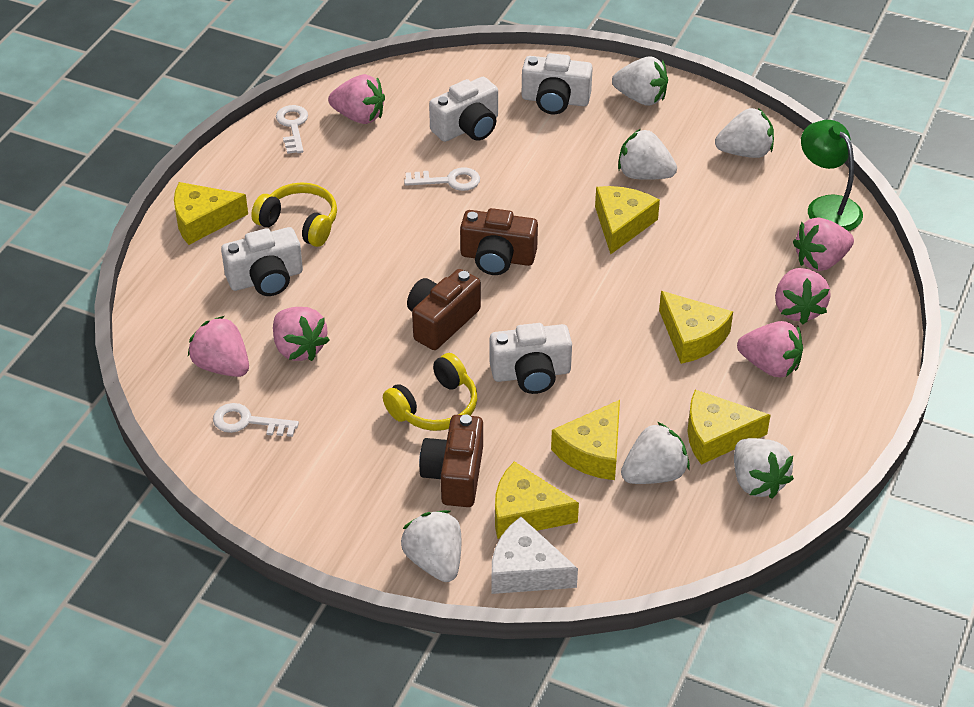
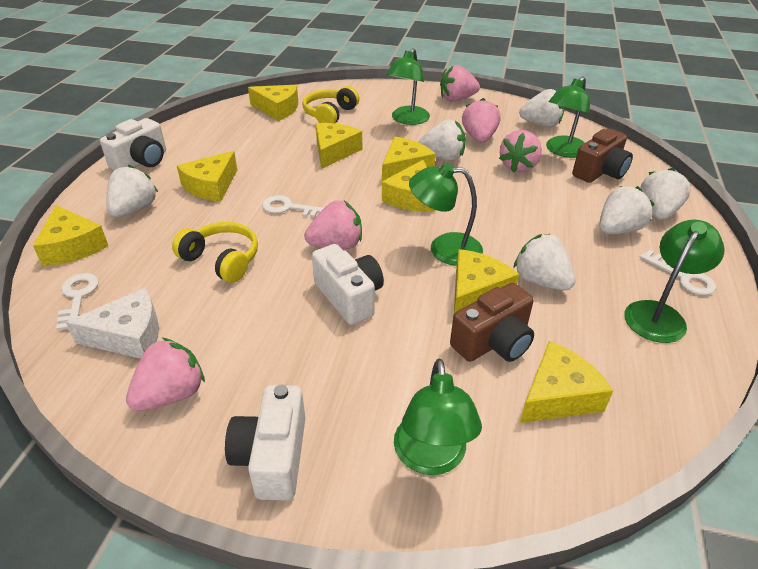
brown camera: 3 -> 2
green lamp: 1 -> 5
pink strawberry: 6 -> 5
white camera: 4 -> 3
yellow cheese: 6 -> 8

